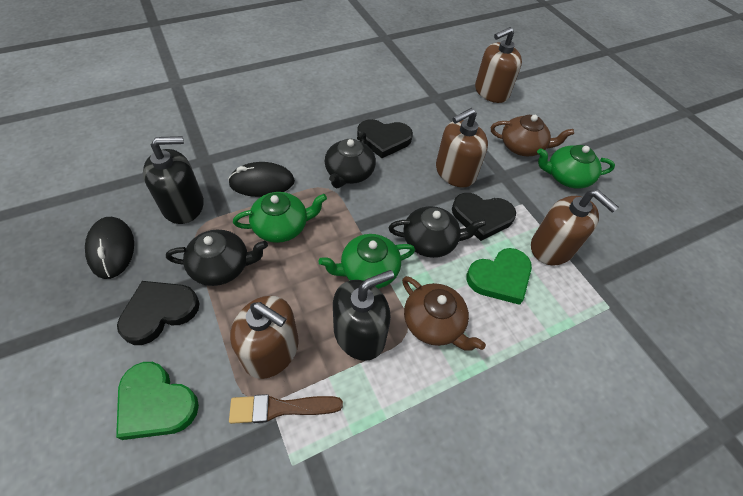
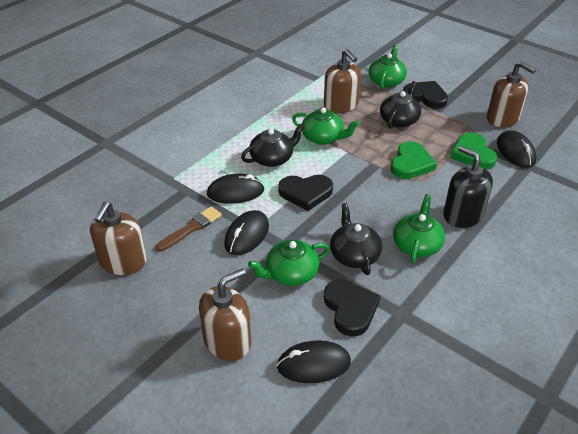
black mouse: 2 -> 4
black soap dispenser: 2 -> 1
brown teapot: 2 -> 0
green teapot: 3 -> 4

